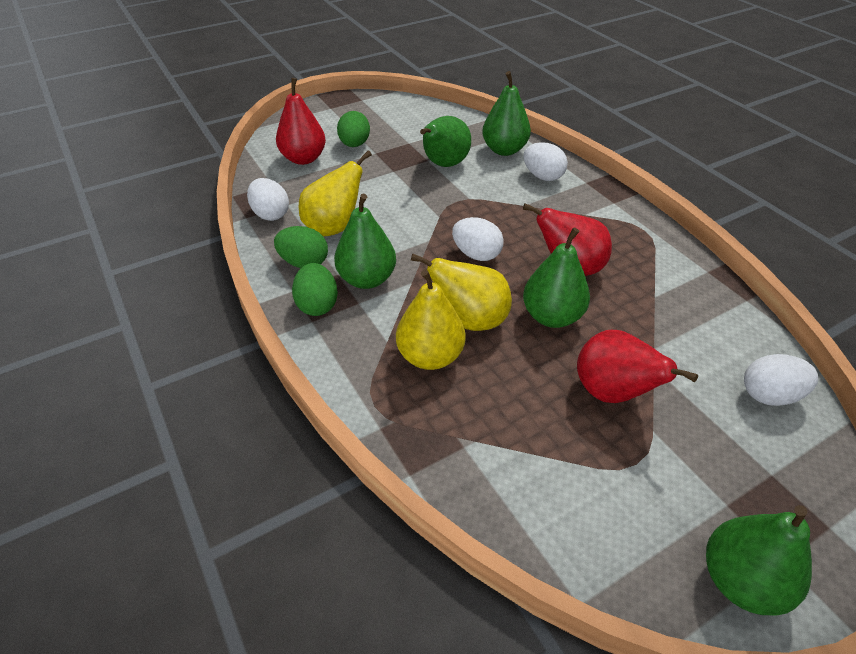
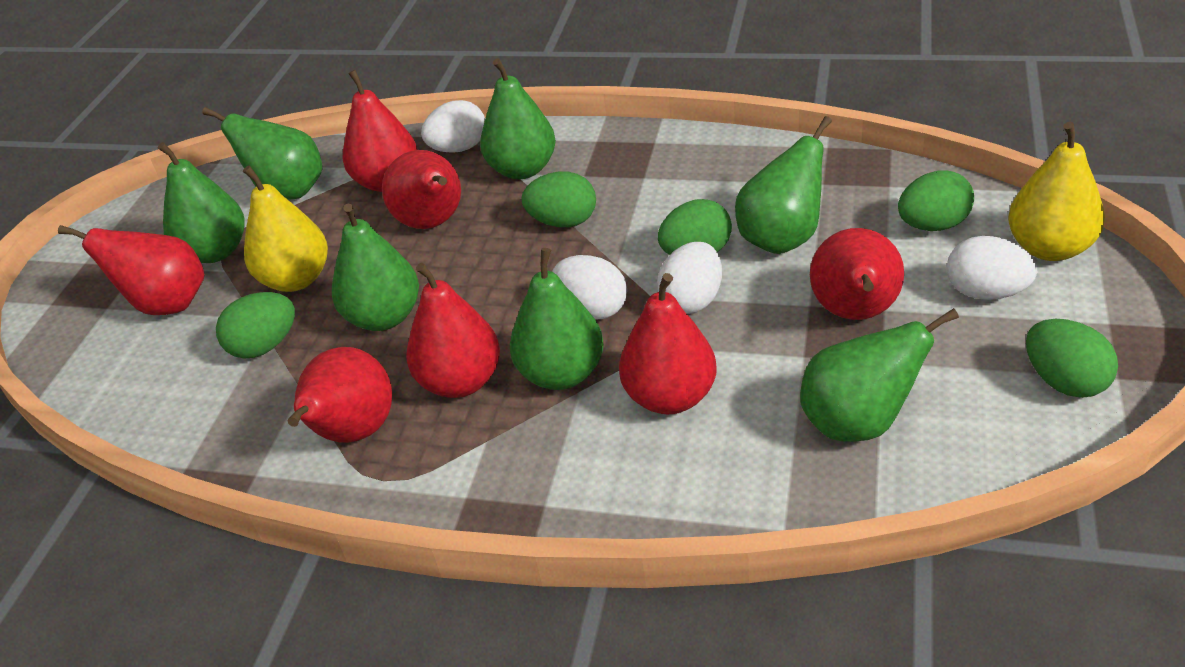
green egg: 3 -> 5
green pear: 5 -> 7
red pear: 3 -> 7
yellow pear: 3 -> 2

